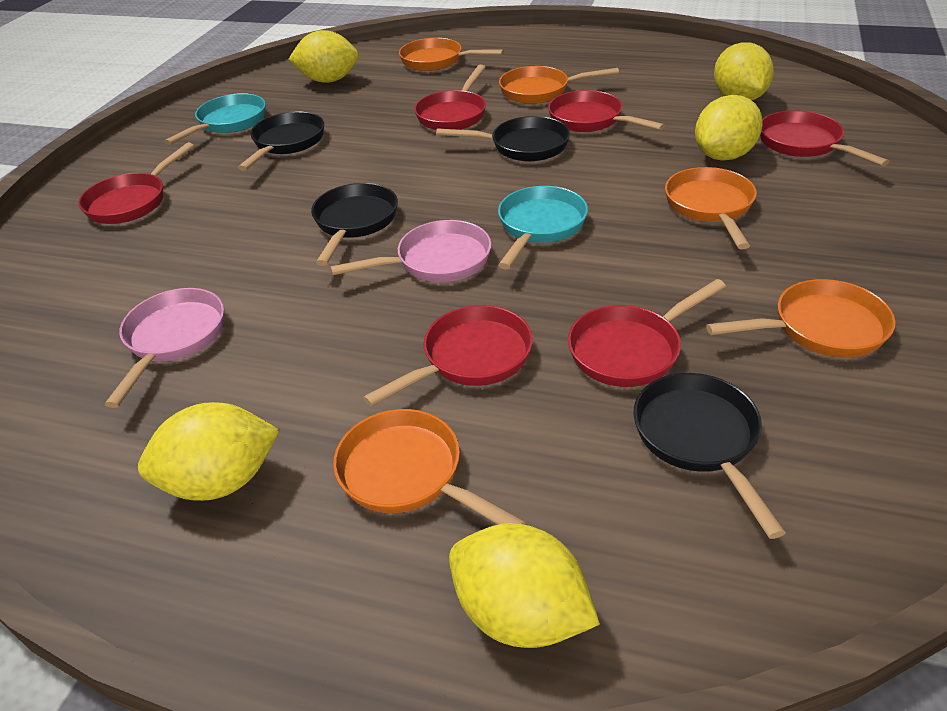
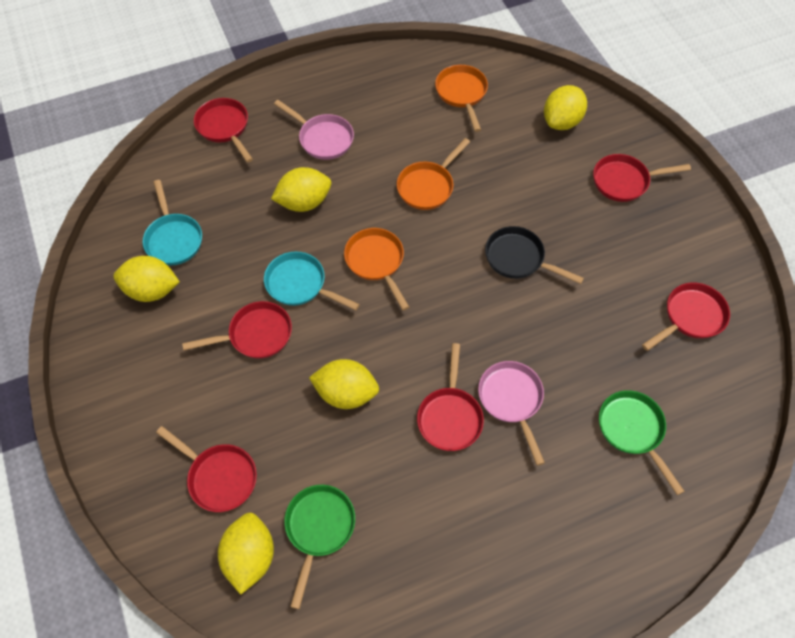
black pan: 4 -> 1
green pan: 0 -> 2
orange pan: 5 -> 3

